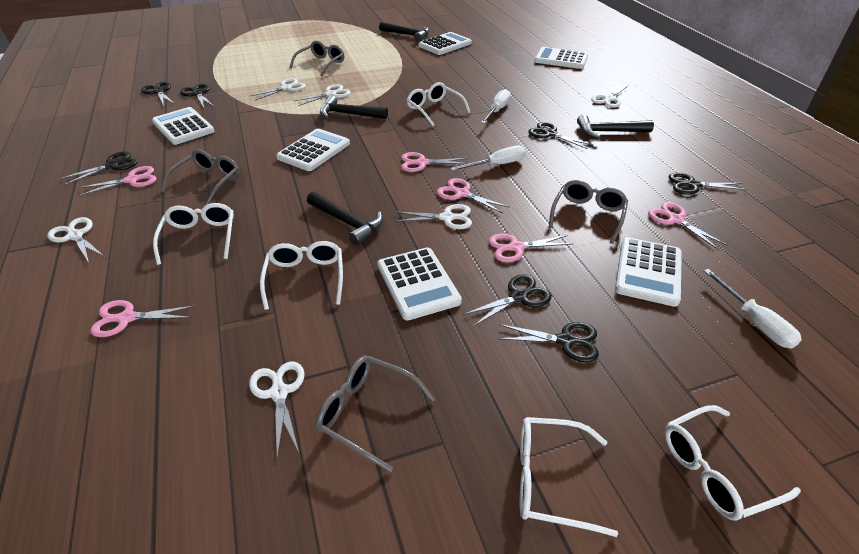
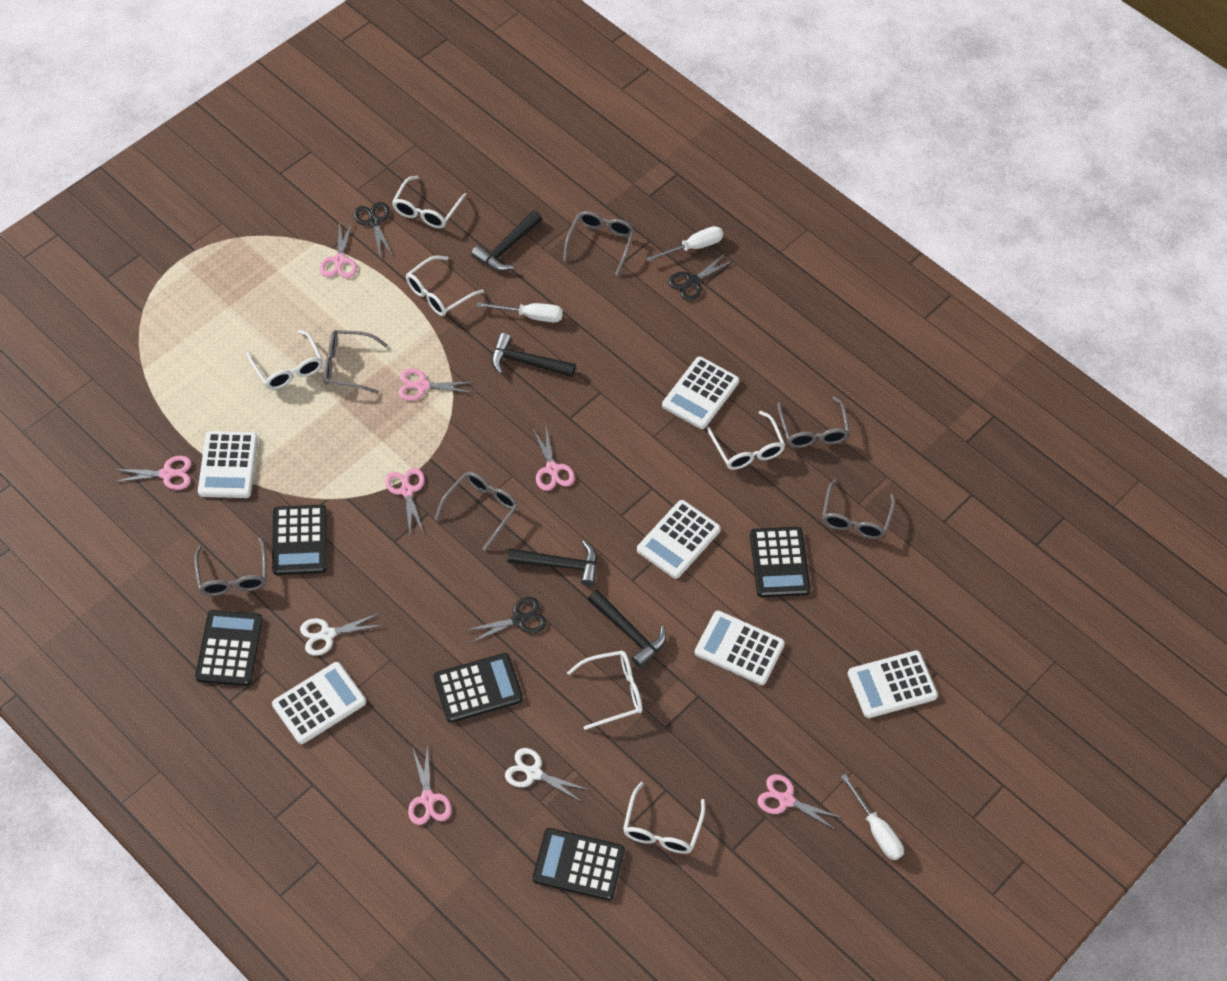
black calculator: 0 -> 5
black scissors: 7 -> 3
grey glasses: 4 -> 6
pink scissors: 6 -> 7
white glasses: 5 -> 6
white scissors: 6 -> 2

